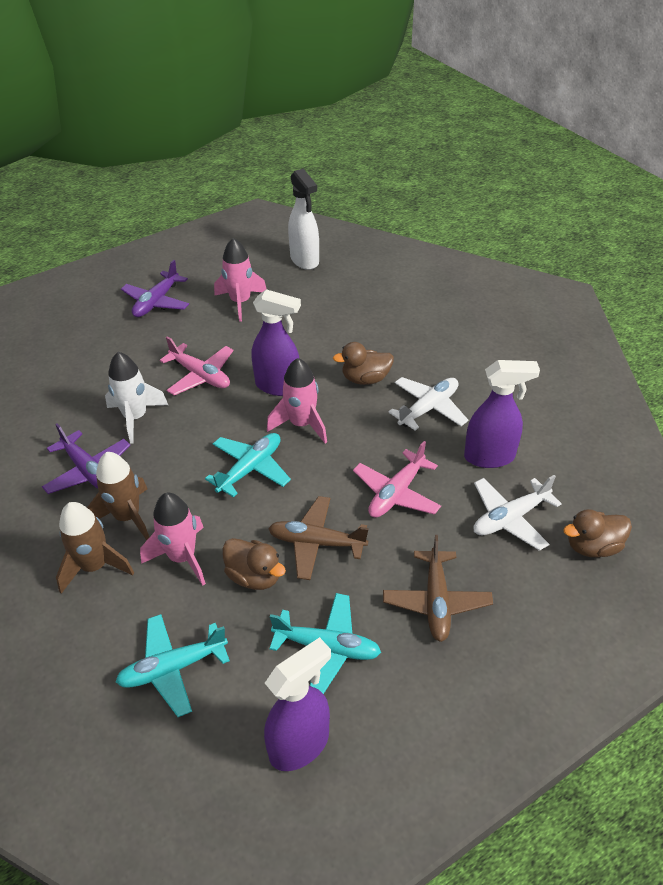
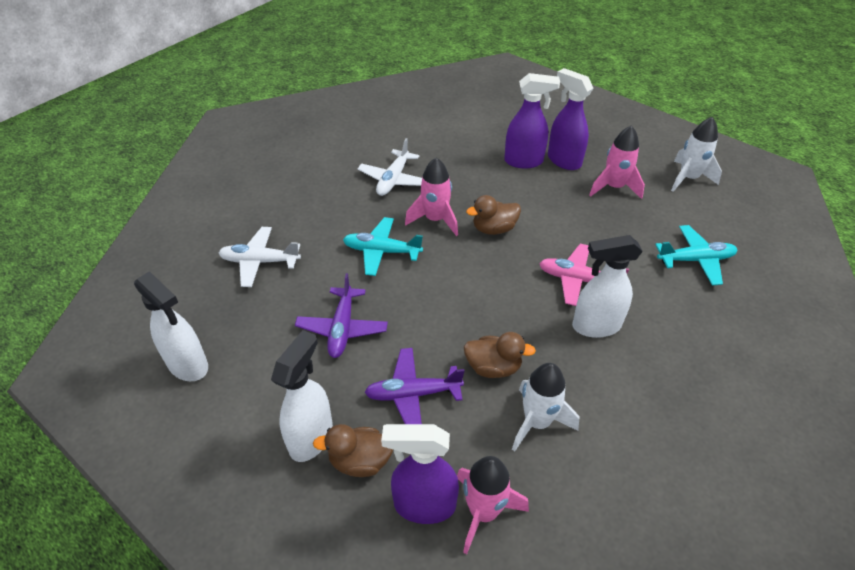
brown plane: 2 -> 0
brown rocket: 2 -> 0
pink plane: 2 -> 1
turquoise plane: 3 -> 2
white rocket: 1 -> 2
white spray bottle: 1 -> 3

